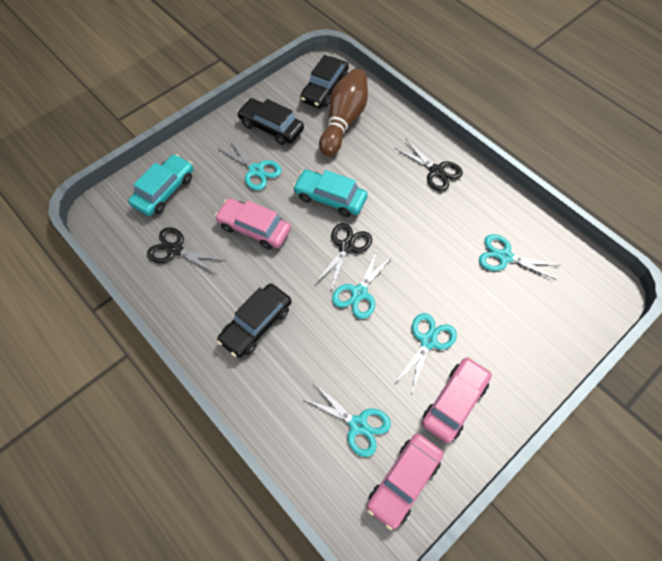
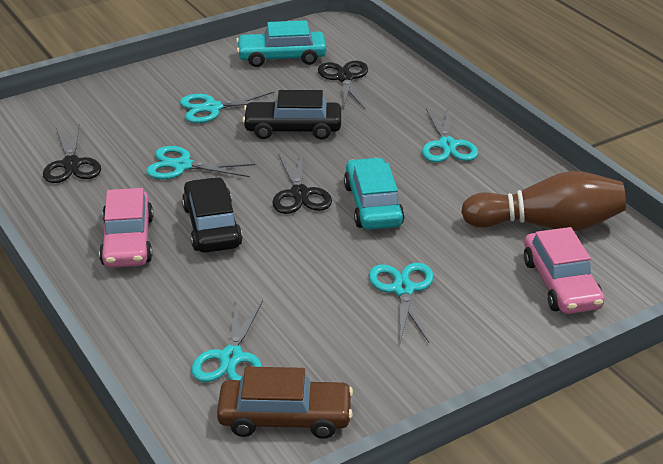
black car: 3 -> 2
brown car: 0 -> 1
pink car: 3 -> 2

